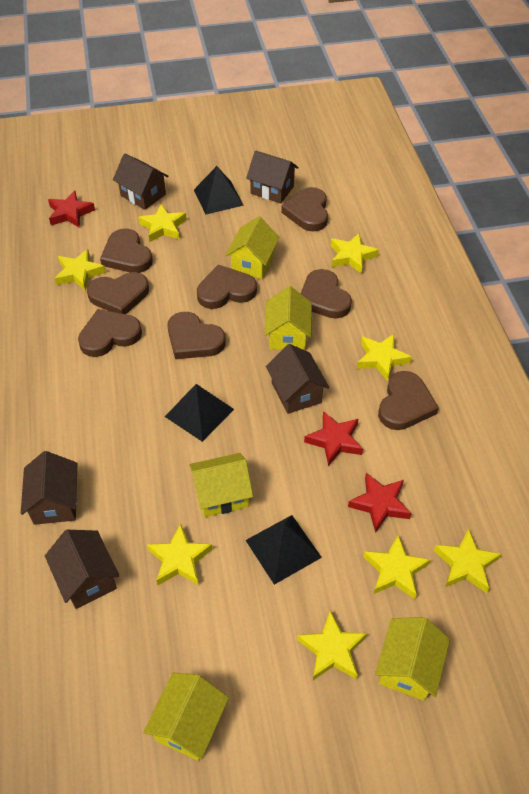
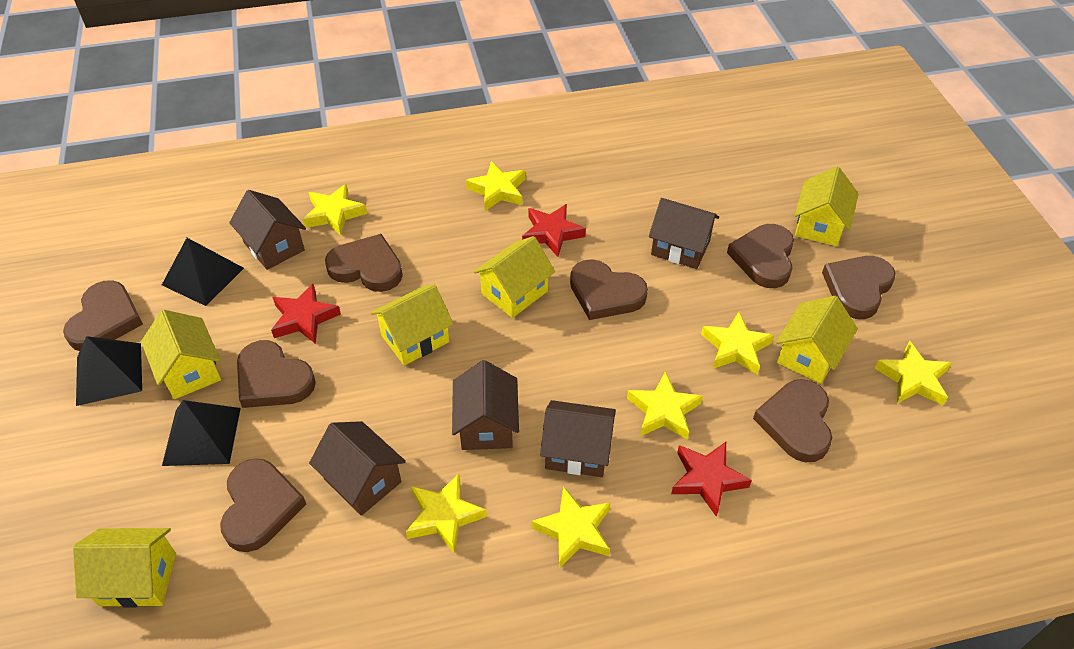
yellow house: 5 -> 6
yellow star: 8 -> 7

